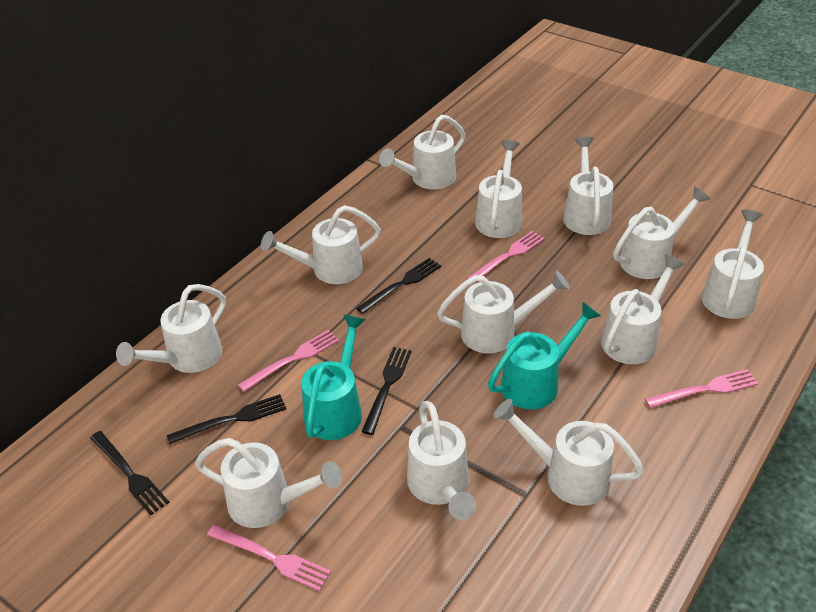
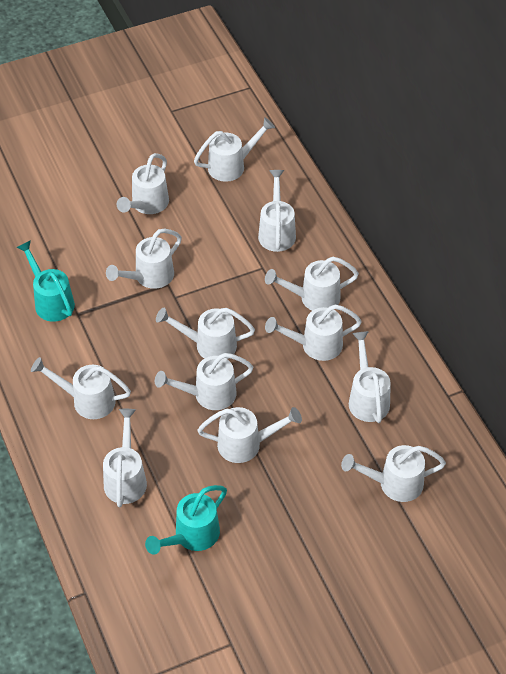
black fork: 4 -> 0
pink fork: 4 -> 0
white watering can: 12 -> 13

